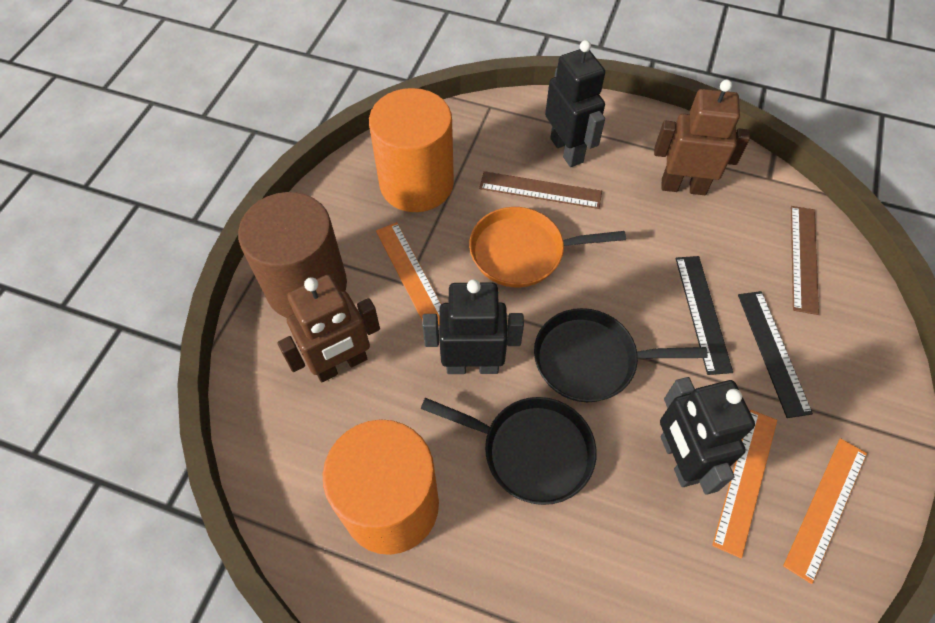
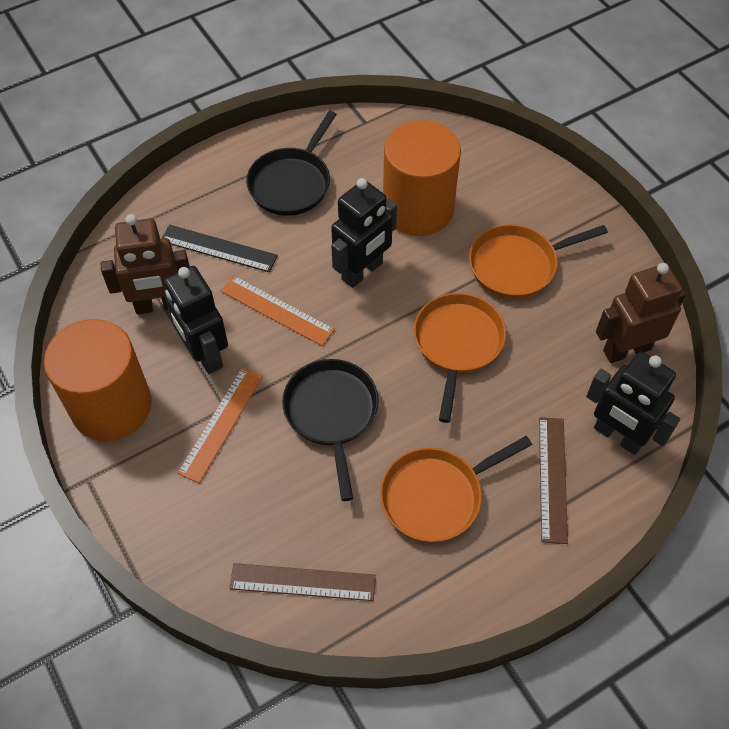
black ruler: 2 -> 1
brown cylinder: 1 -> 0
orange pan: 1 -> 3
orange ruler: 3 -> 2

